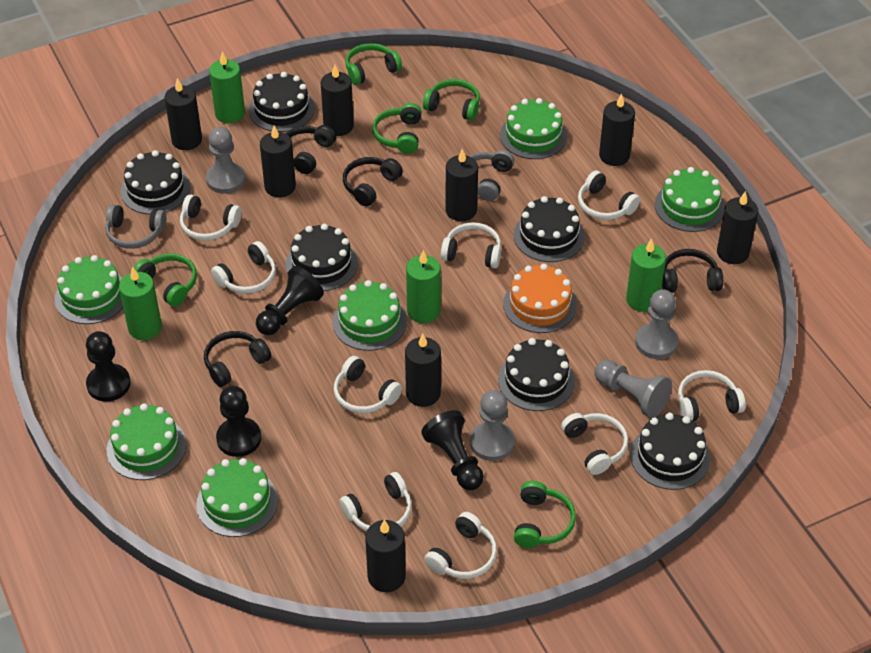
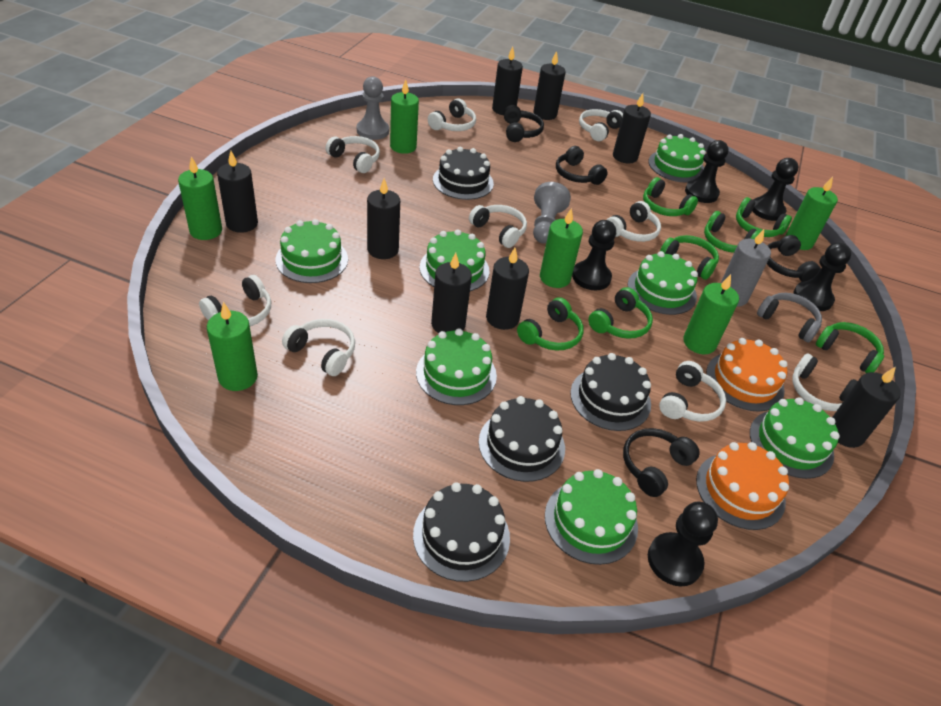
black cake: 6 -> 4
black pawn: 4 -> 5
green cake: 6 -> 7
green candle: 4 -> 6
green headphones: 5 -> 7
grey candle: 0 -> 1
grey headphones: 2 -> 1
grey pawn: 4 -> 2
orange cake: 1 -> 2

